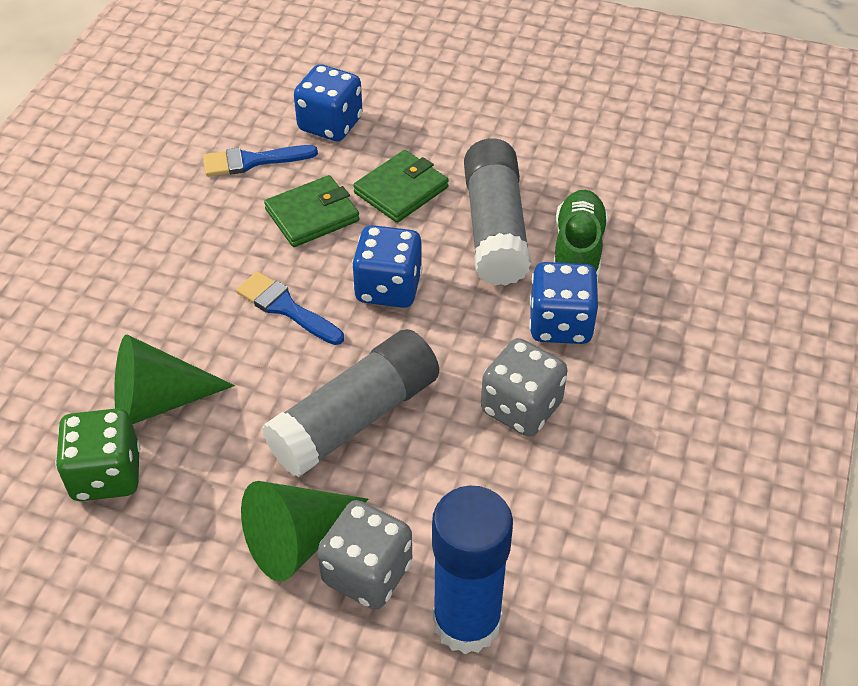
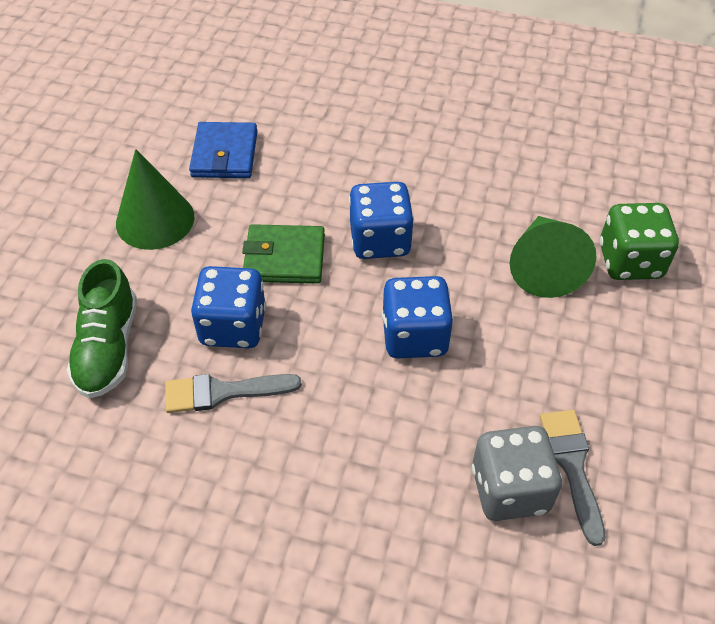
blue brush: 2 -> 0
blue glue stick: 1 -> 0
blue wallet: 0 -> 1
green wallet: 2 -> 1
grey brush: 0 -> 2
grey dice: 2 -> 1
grey glue stick: 2 -> 0

